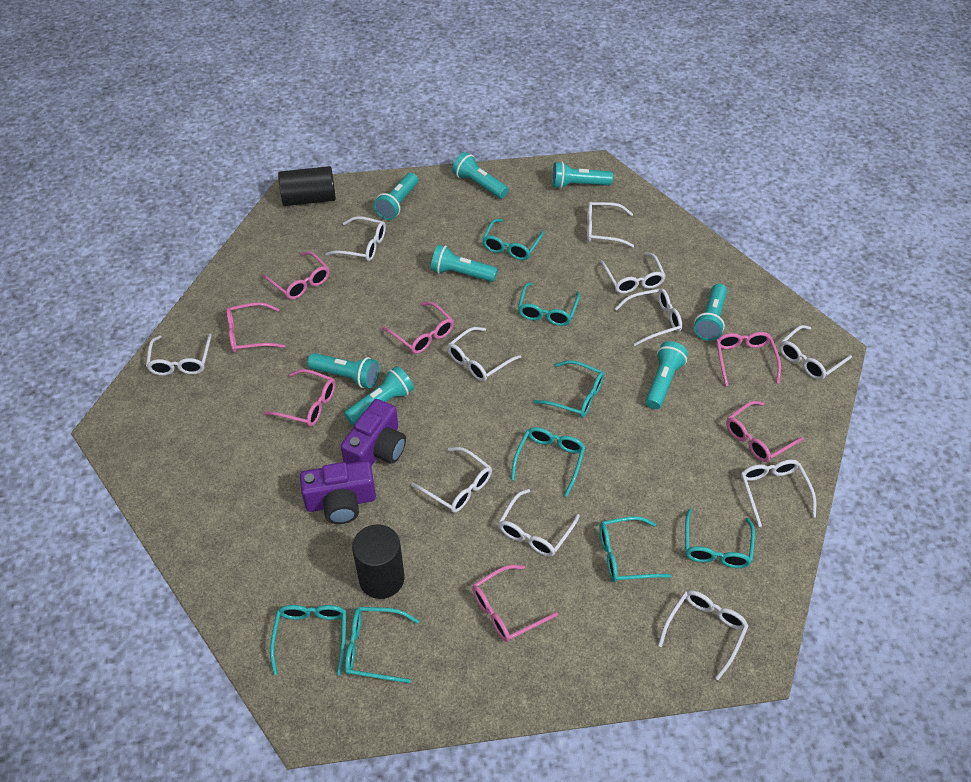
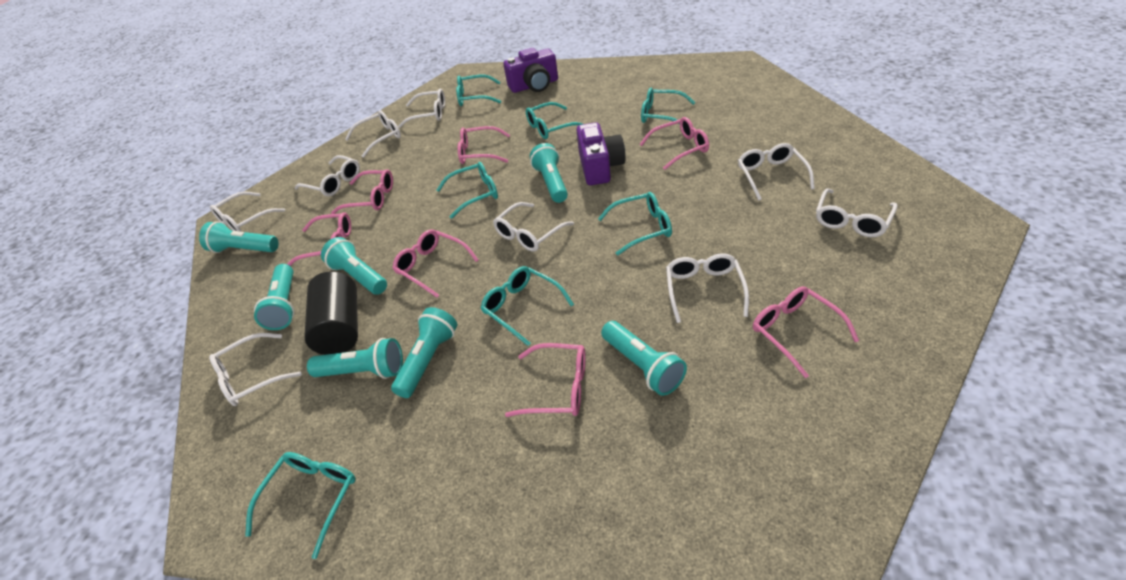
black cylinder: 2 -> 1
turquoise flashlight: 8 -> 7
turquoise glasses: 8 -> 7
white glasses: 11 -> 9

